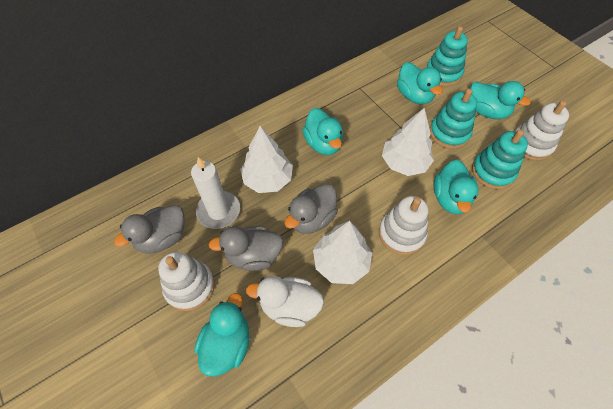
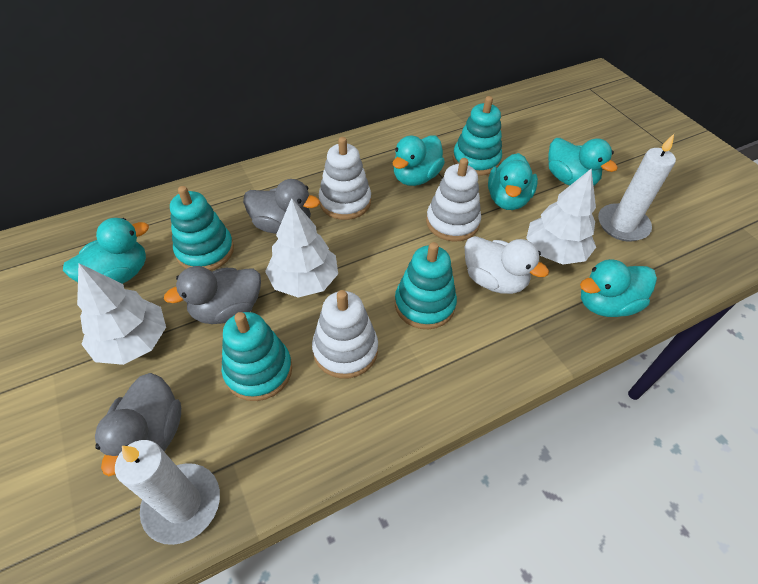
turquoise stacking toy: 3 -> 4
white candle: 1 -> 2

